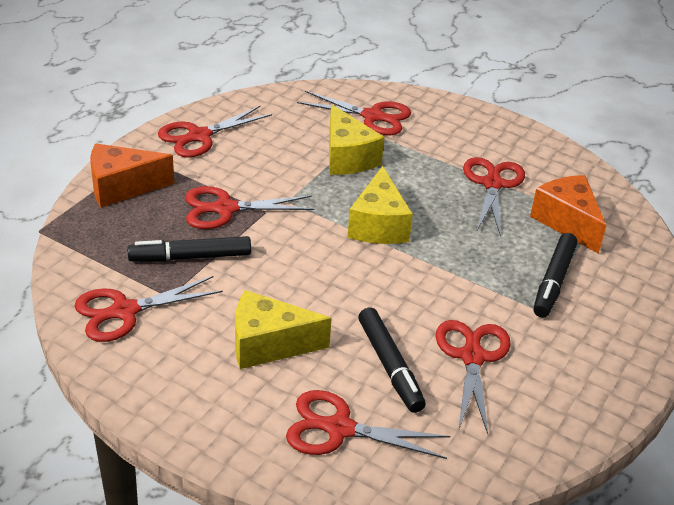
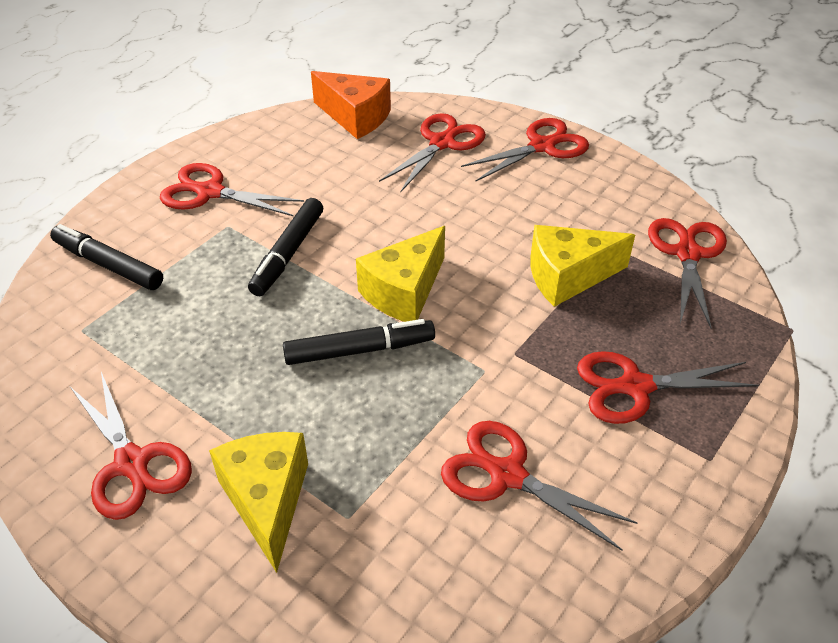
orange cheese: 2 -> 1

